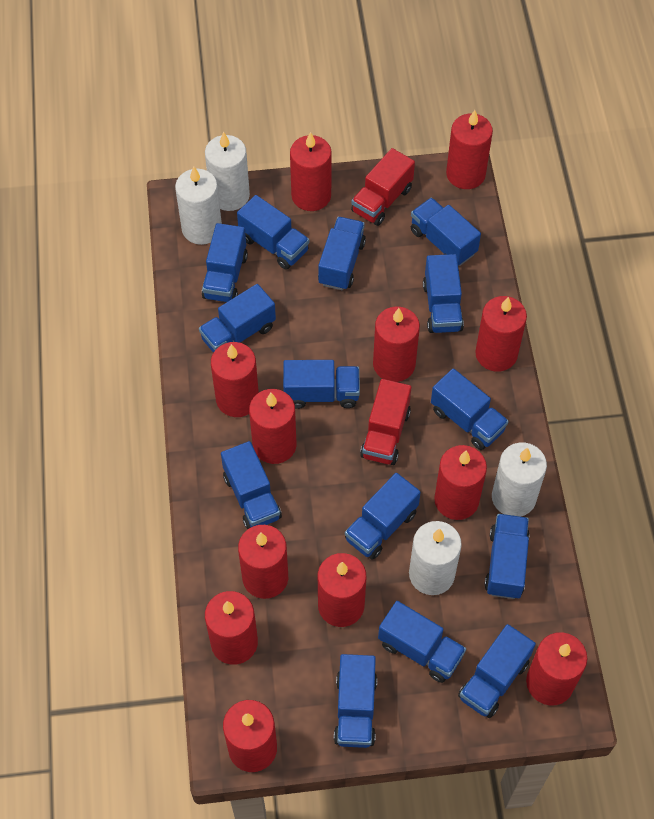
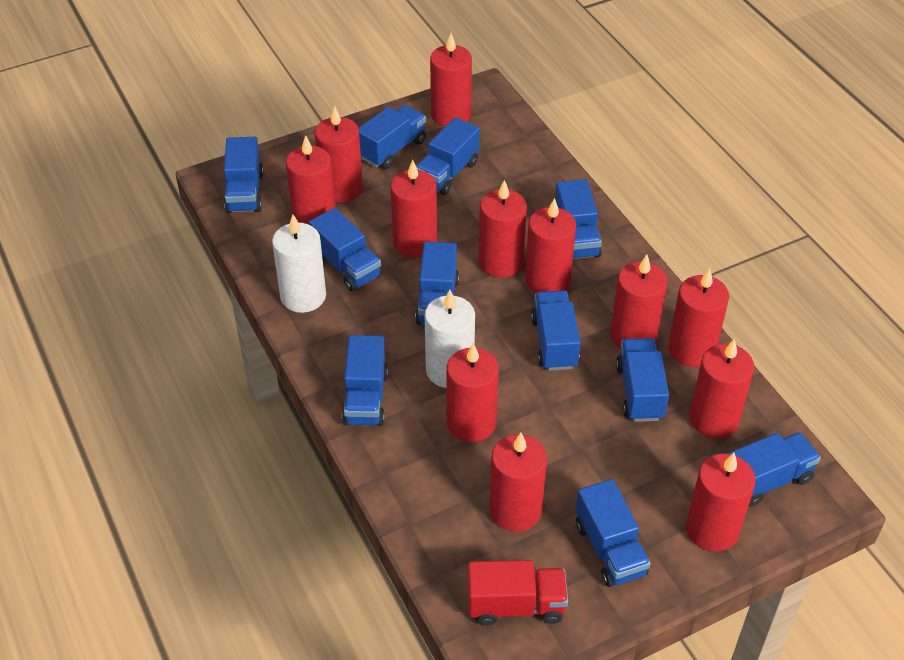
blue truck: 14 -> 11
red truck: 2 -> 1
white candle: 4 -> 2

